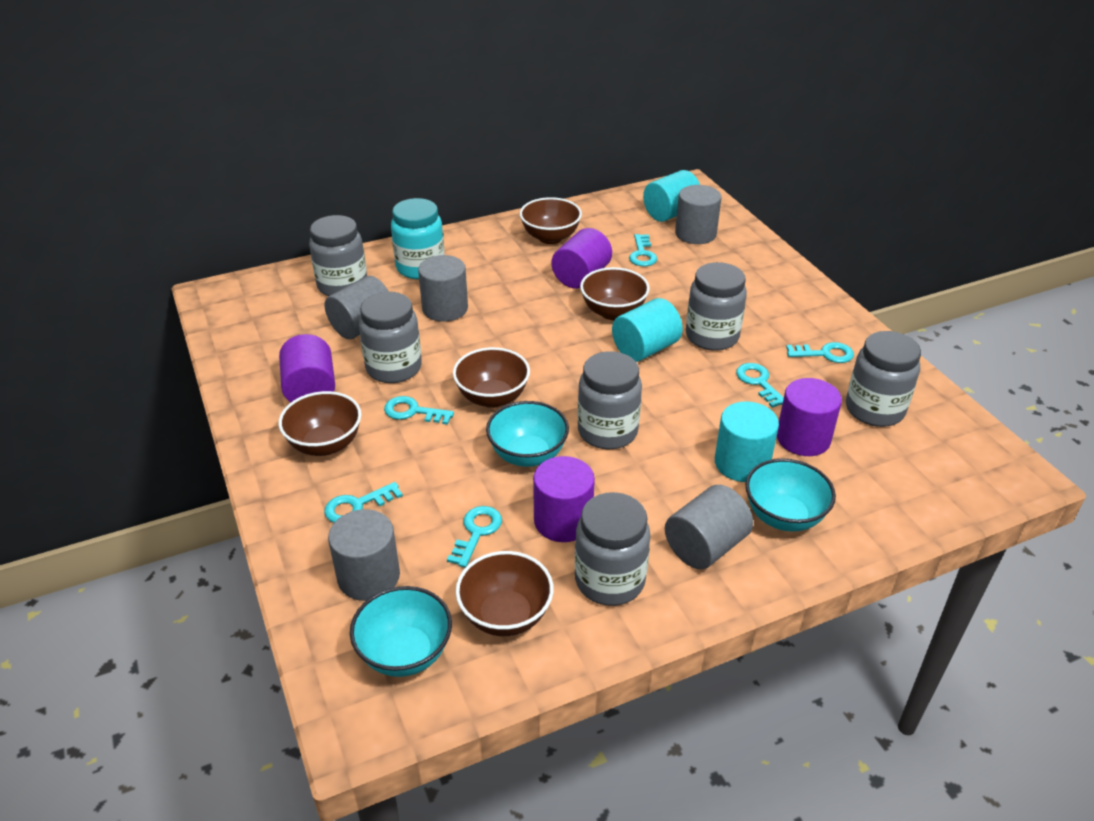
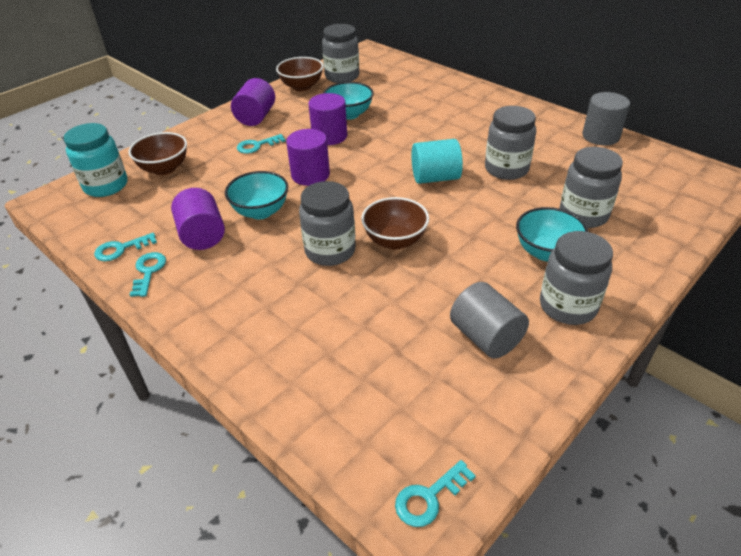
brown bowl: 5 -> 3
grey cylinder: 5 -> 2
grey jar: 6 -> 5
turquoise cylinder: 3 -> 1
turquoise key: 6 -> 4

